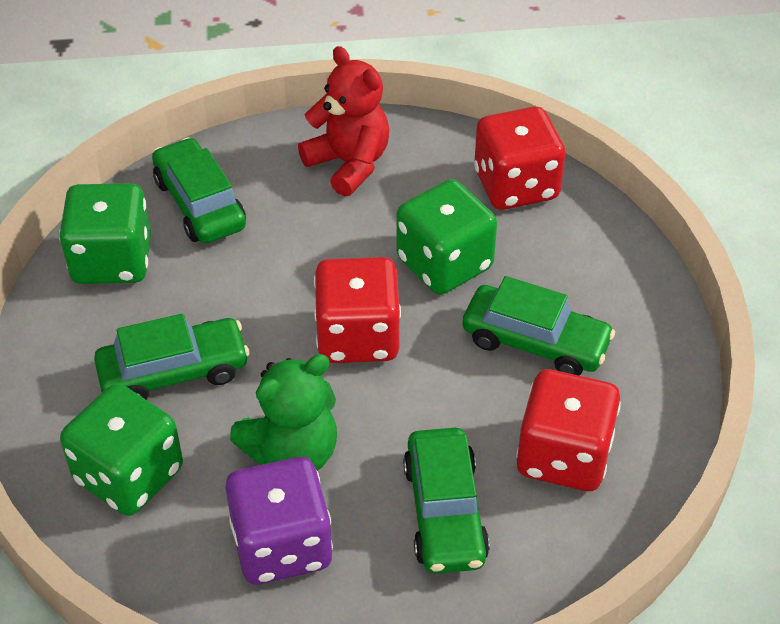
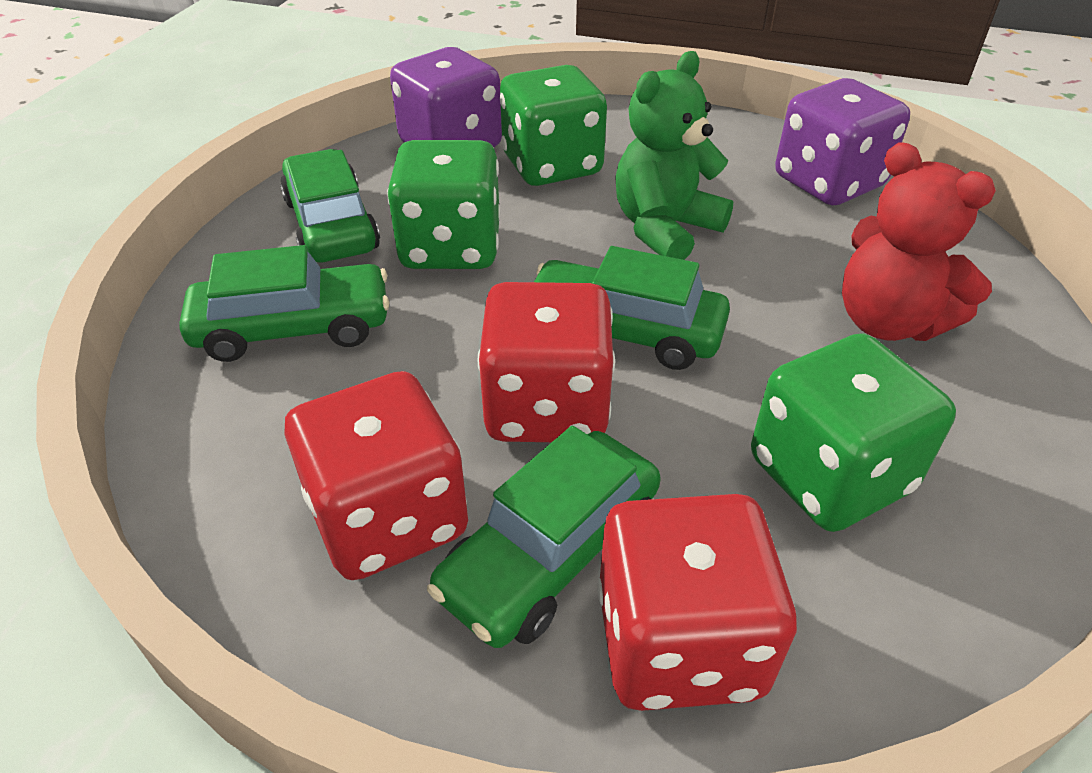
purple dice: 1 -> 2

